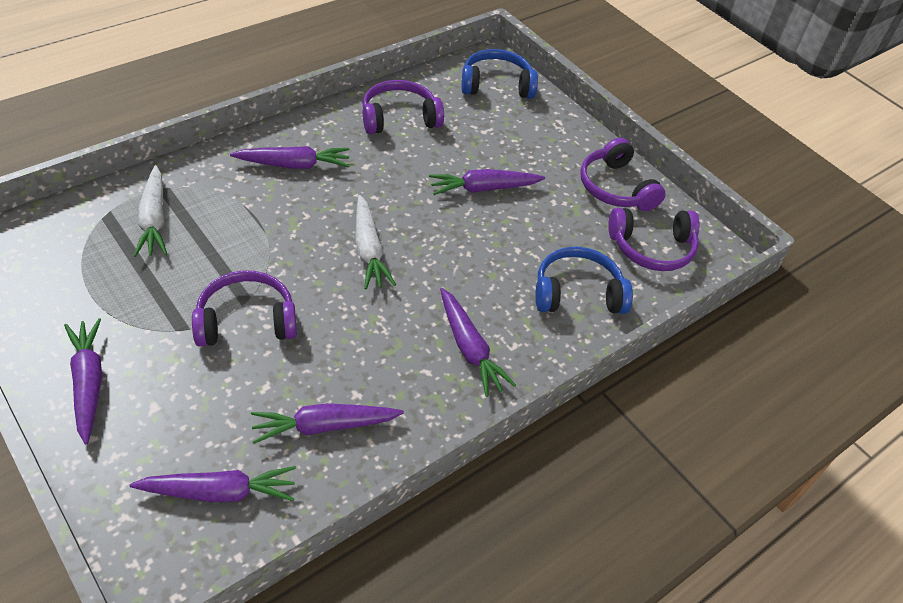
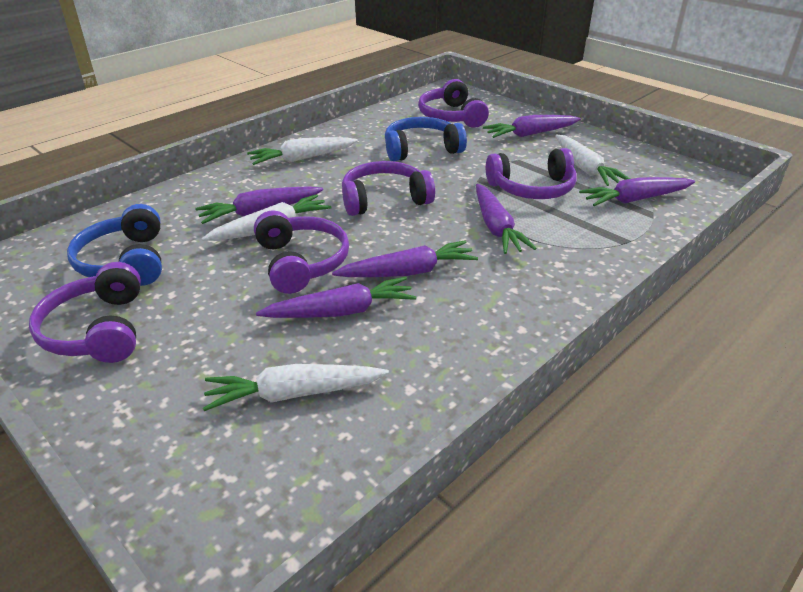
purple headphones: 4 -> 5
white carrot: 2 -> 4

